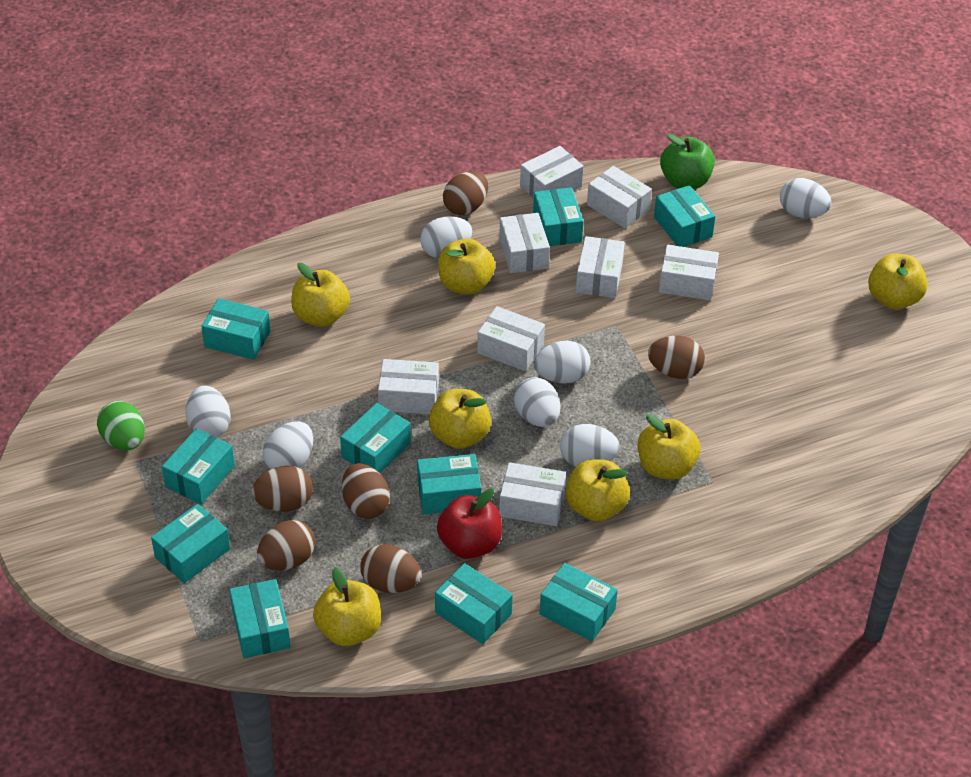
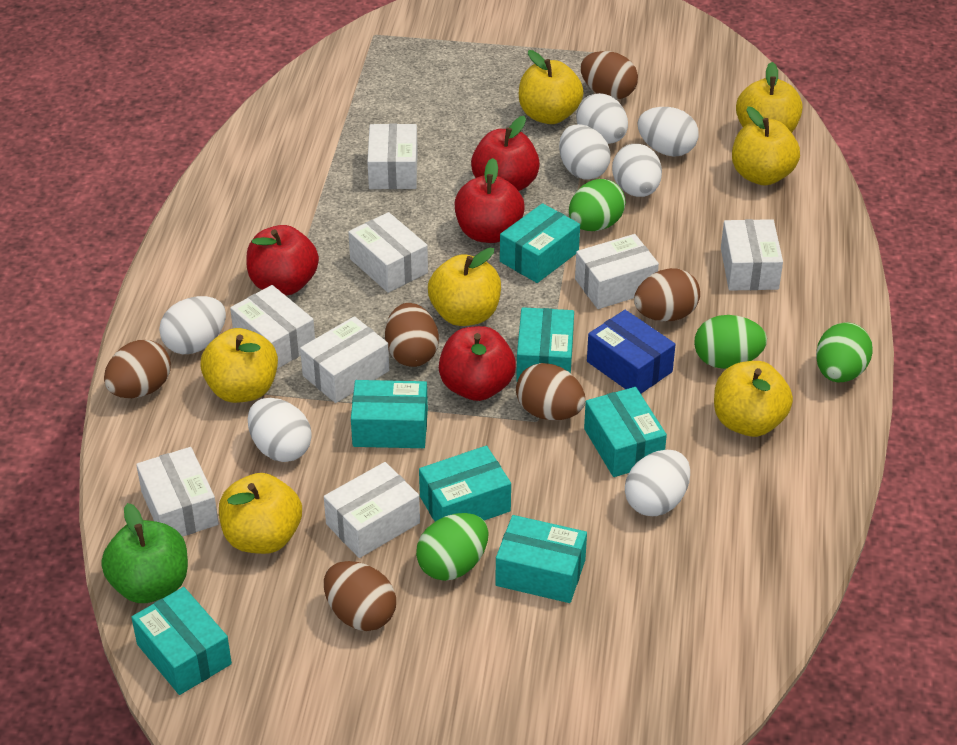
blue box: 0 -> 1
green egg: 1 -> 4
red apple: 1 -> 4
turquoise box: 10 -> 7

